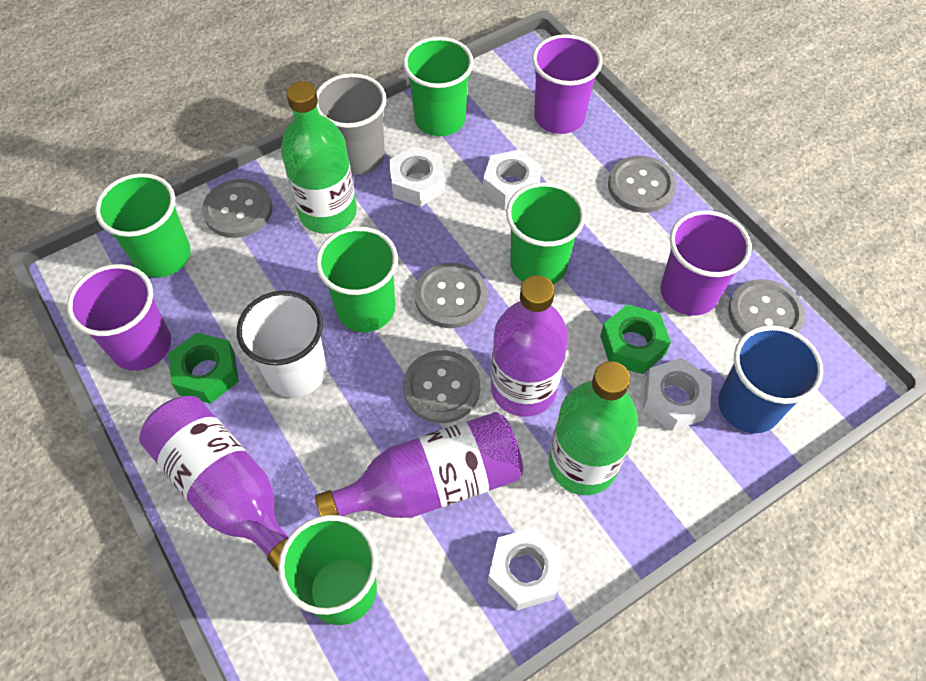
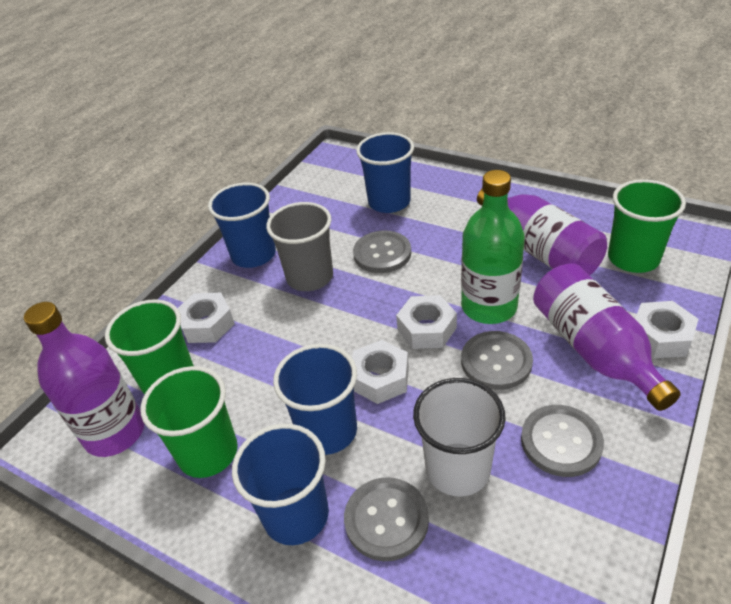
blue cup: 1 -> 4
green bottle: 2 -> 1
green cup: 5 -> 3
green nut: 2 -> 0
grey button: 5 -> 4
purple cup: 3 -> 0

